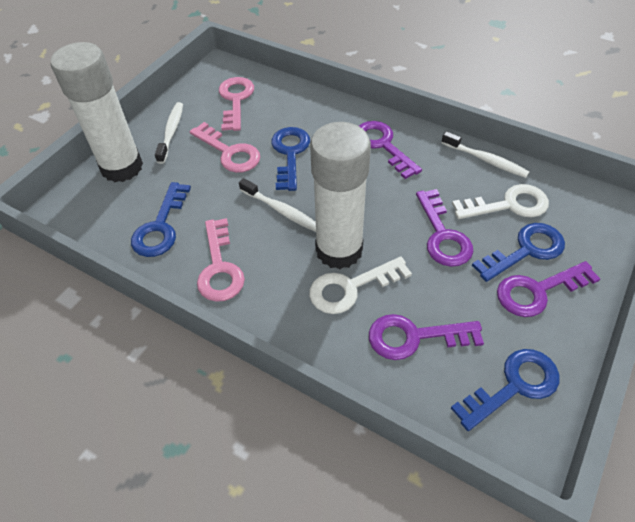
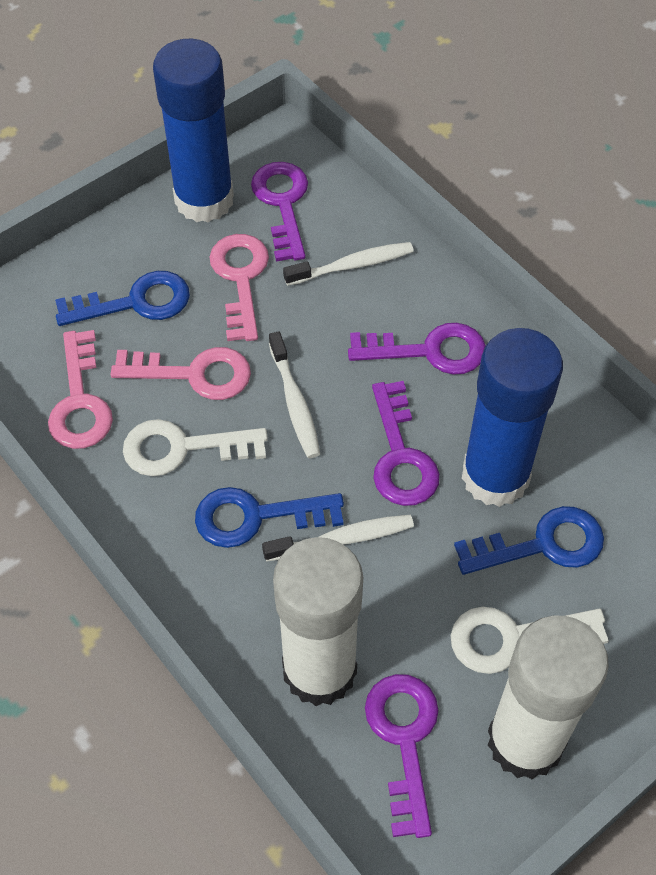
blue glue stick: 0 -> 2
blue key: 4 -> 3

